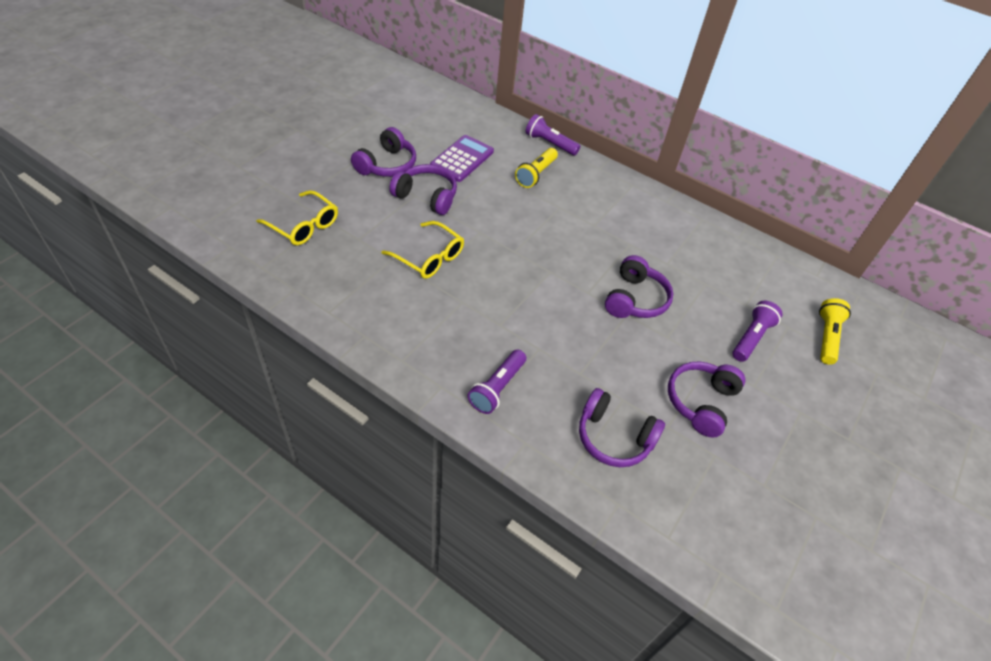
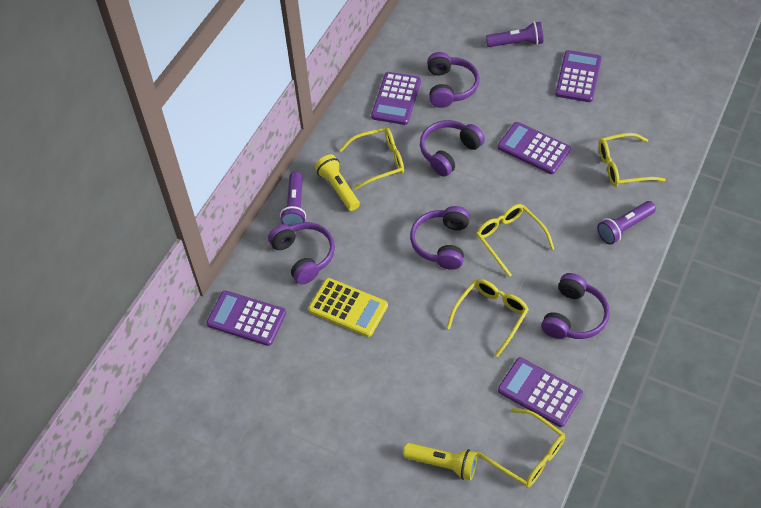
purple calculator: 1 -> 5
yellow calculator: 0 -> 1
yellow glasses: 2 -> 5

